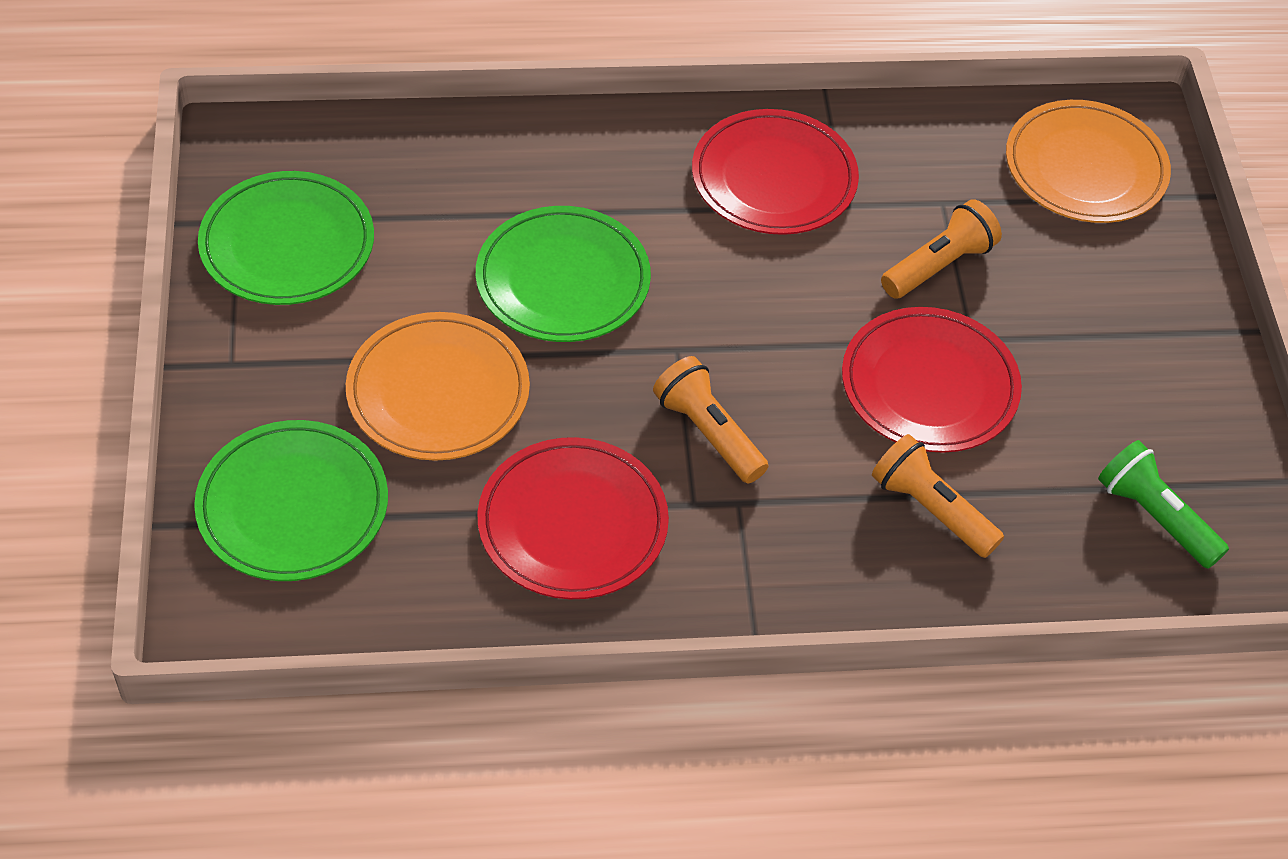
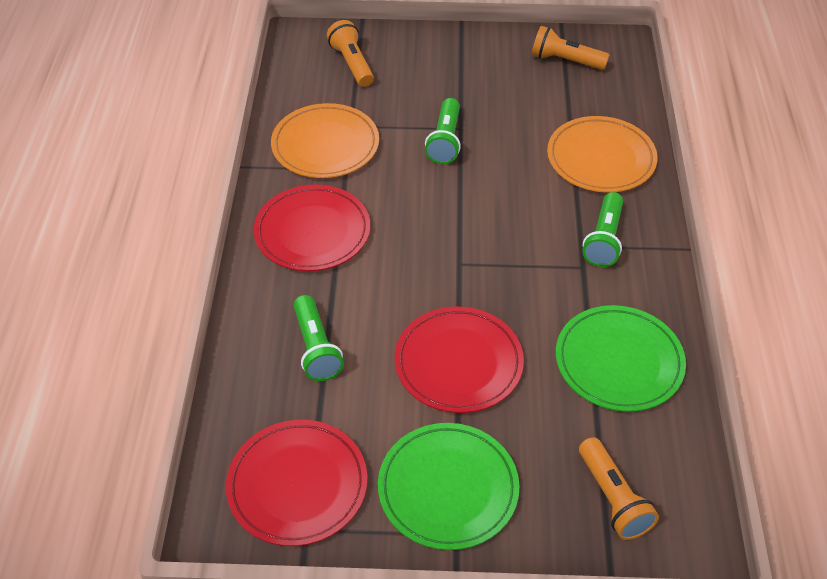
green flashlight: 1 -> 3
green plate: 3 -> 2

